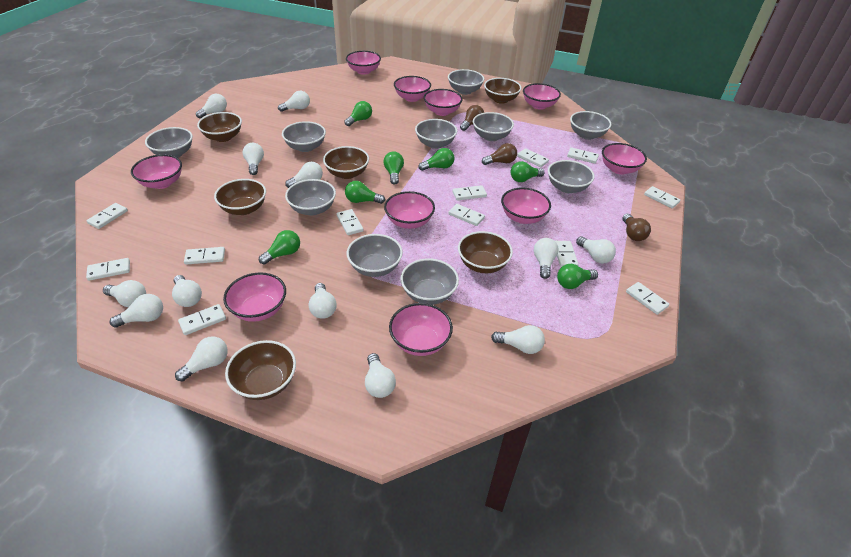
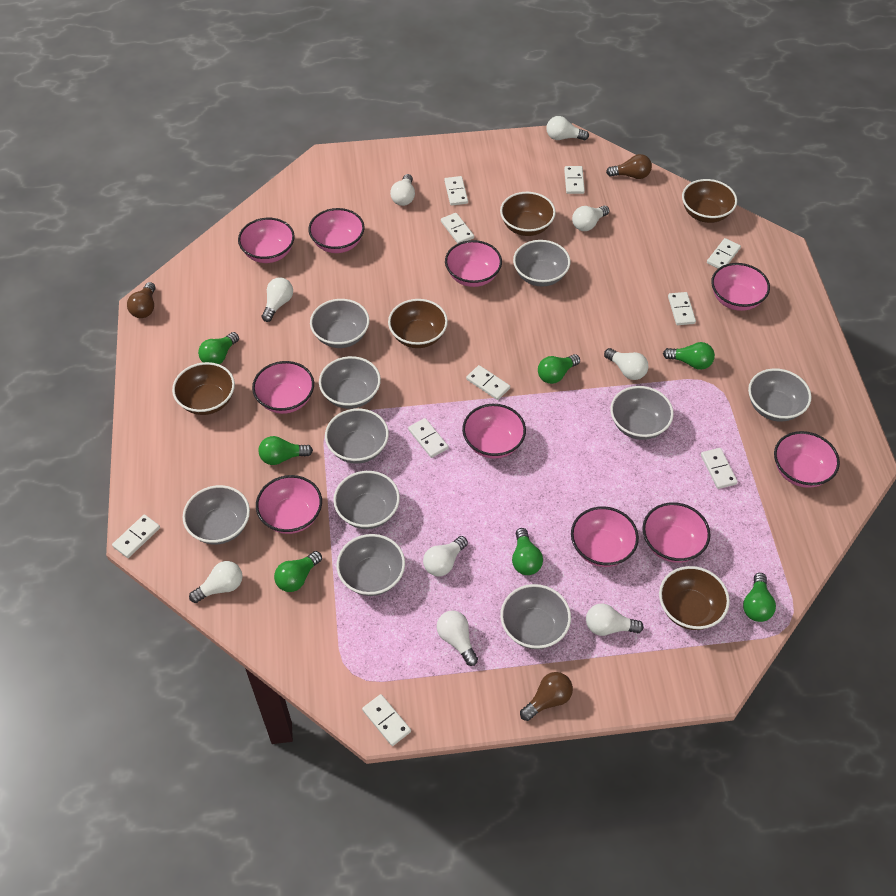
brown bowl: 6 -> 5
white domino: 12 -> 10
white light bulb: 13 -> 9

